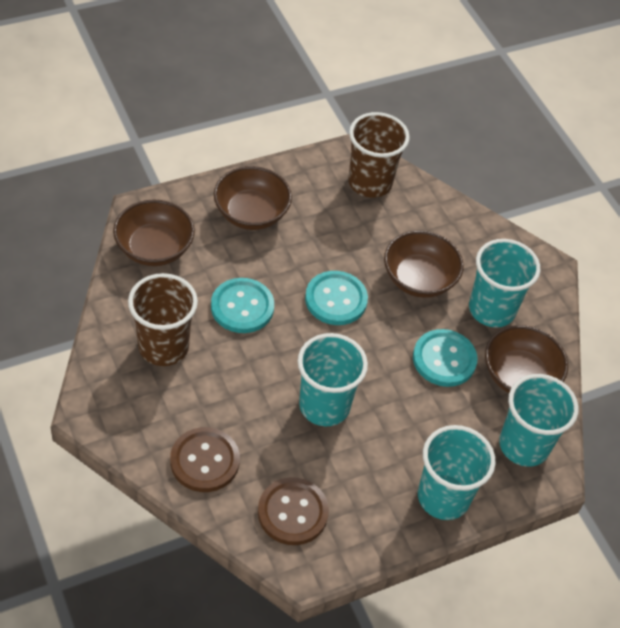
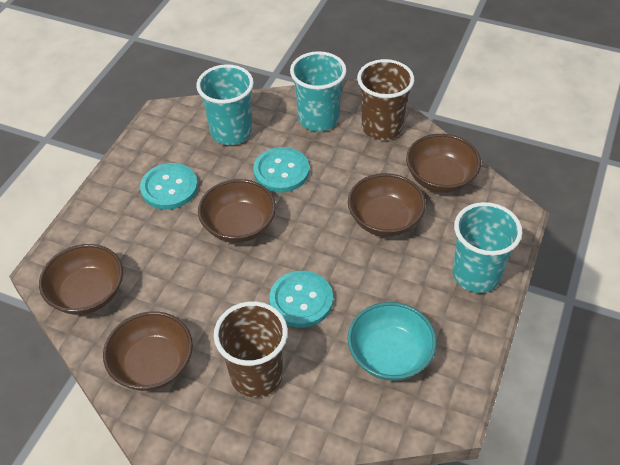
brown bowl: 4 -> 5
brown button: 2 -> 0
turquoise bowl: 0 -> 1
turquoise cup: 4 -> 3

